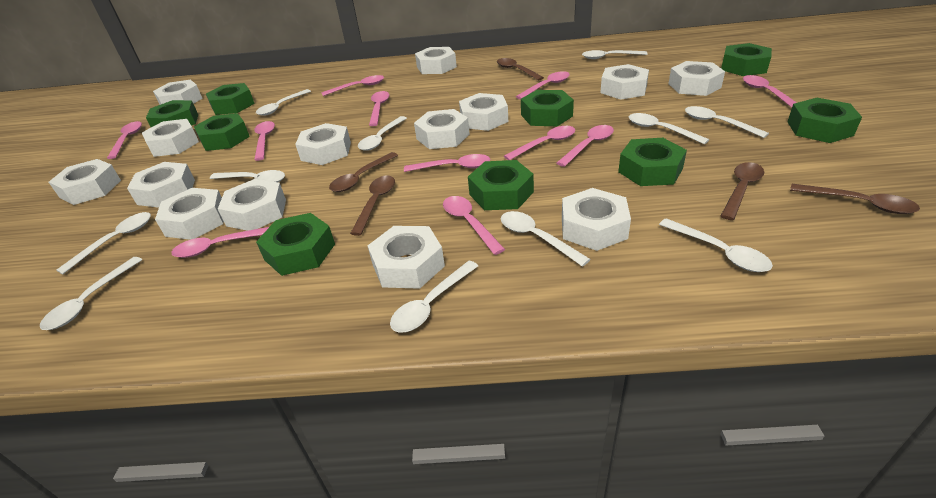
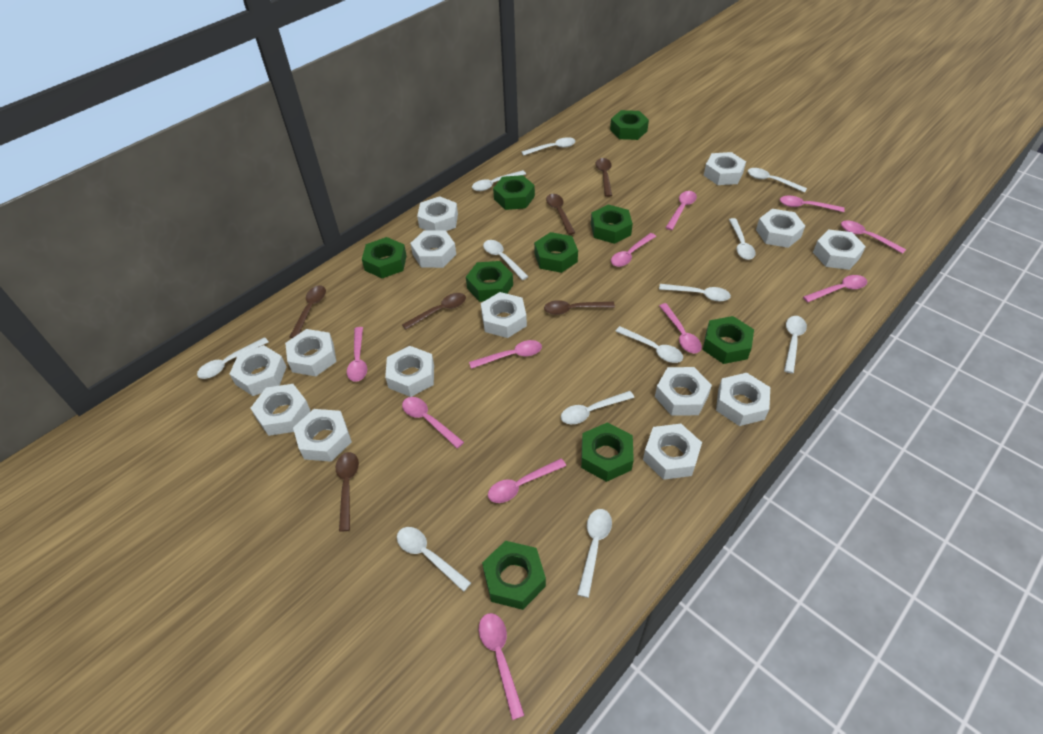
brown spoon: 5 -> 6
white spoon: 11 -> 12

